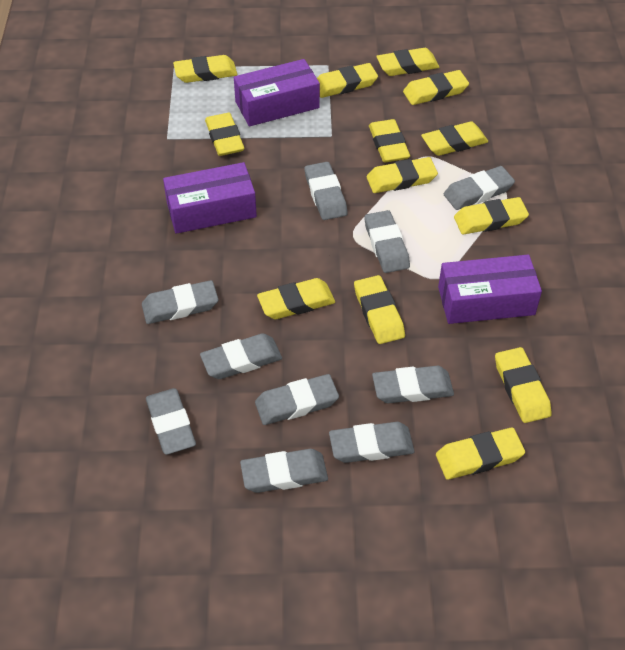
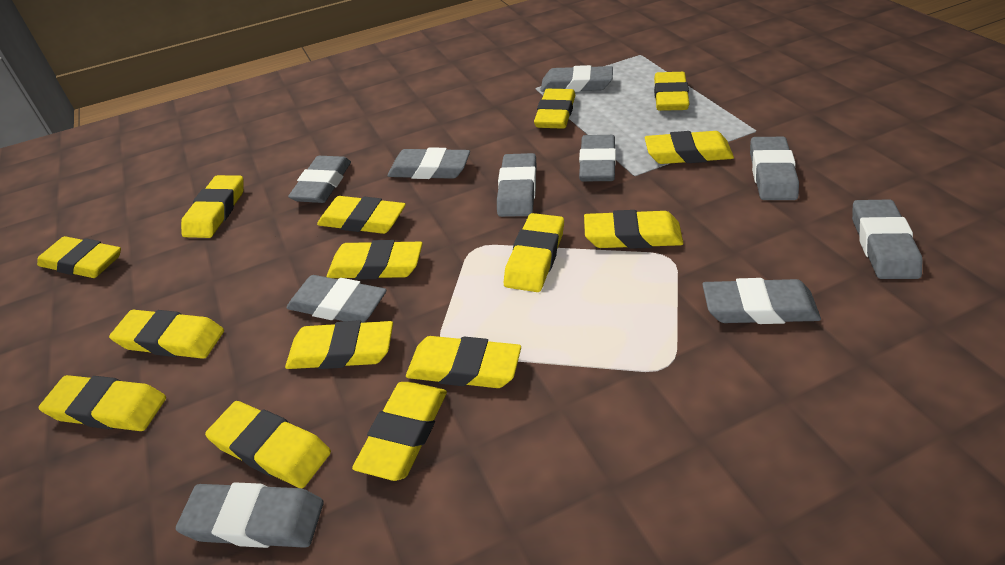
purple box: 3 -> 0
yellow eraser: 13 -> 15

